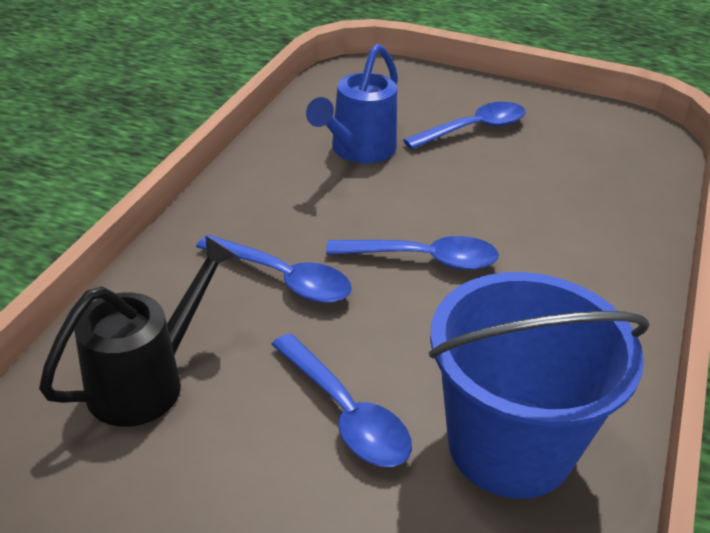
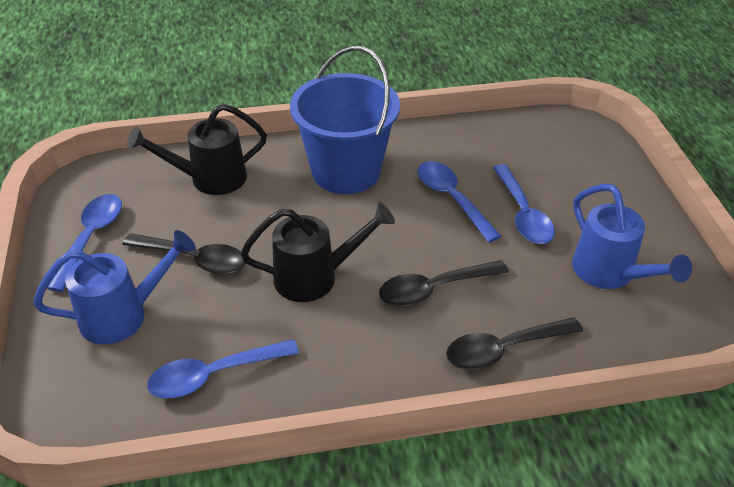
black spoon: 0 -> 3
black watering can: 1 -> 2
blue watering can: 1 -> 2

